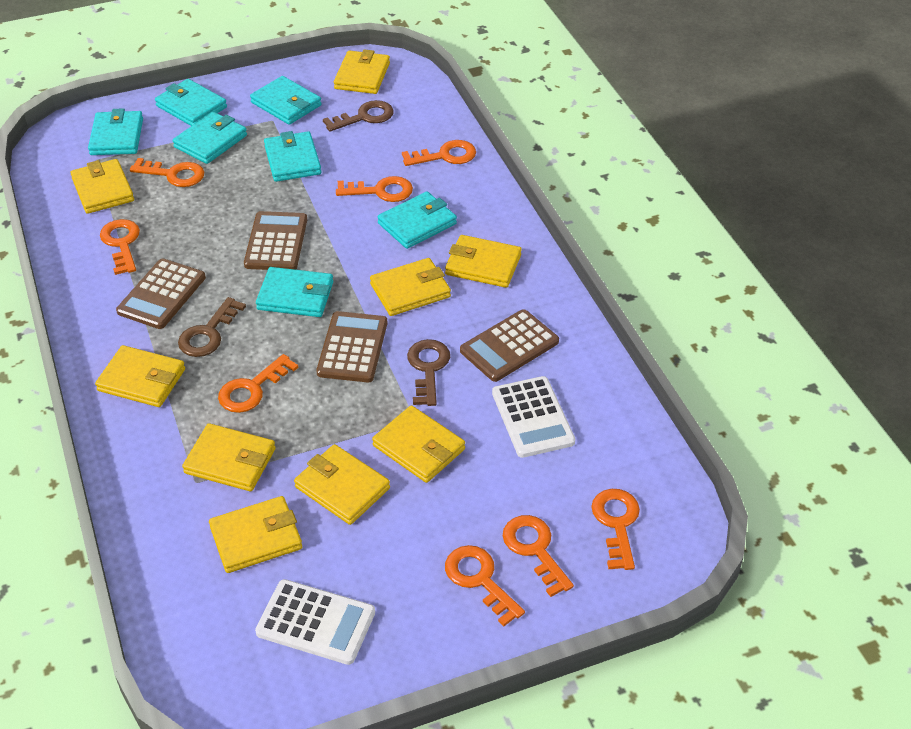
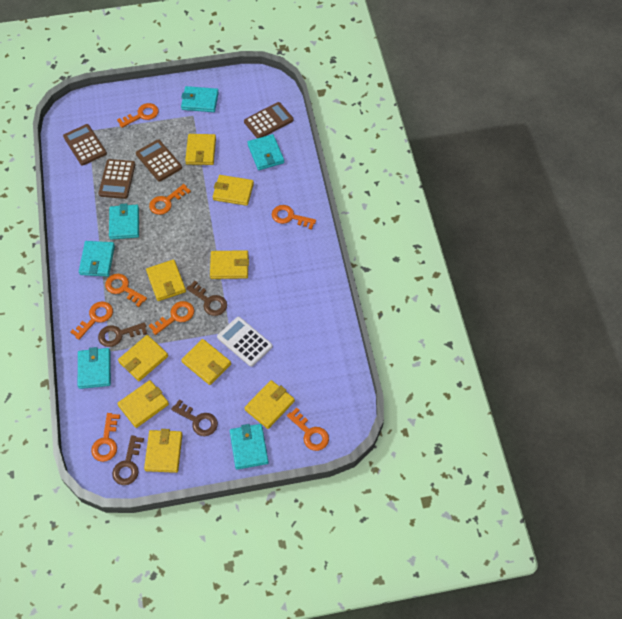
brown key: 3 -> 4
turquoise wallet: 7 -> 6
white calculator: 2 -> 1

